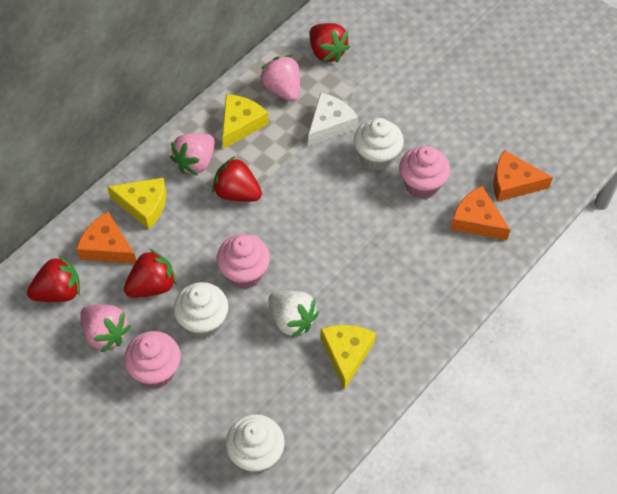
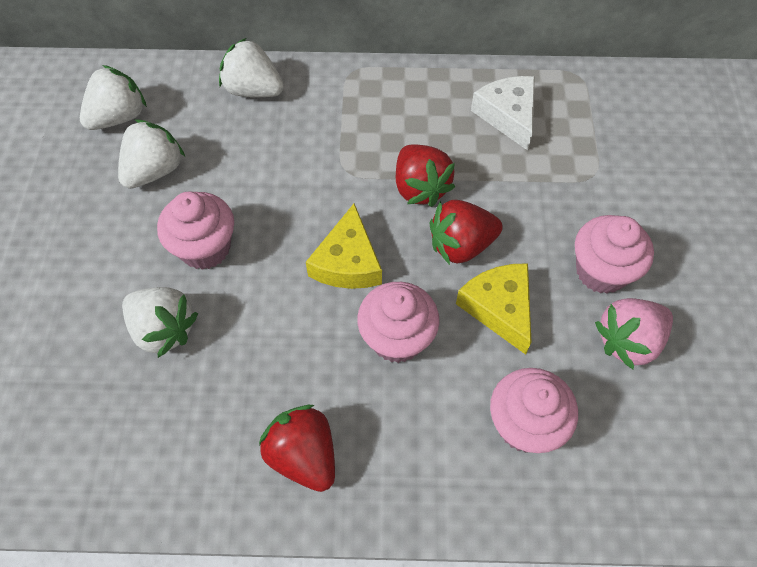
orange cheese: 3 -> 0
pink cupcake: 3 -> 4
pink strawberry: 3 -> 1
red strawberry: 4 -> 3
white cupcake: 3 -> 0
white strawberry: 1 -> 4
yellow cheese: 3 -> 2

